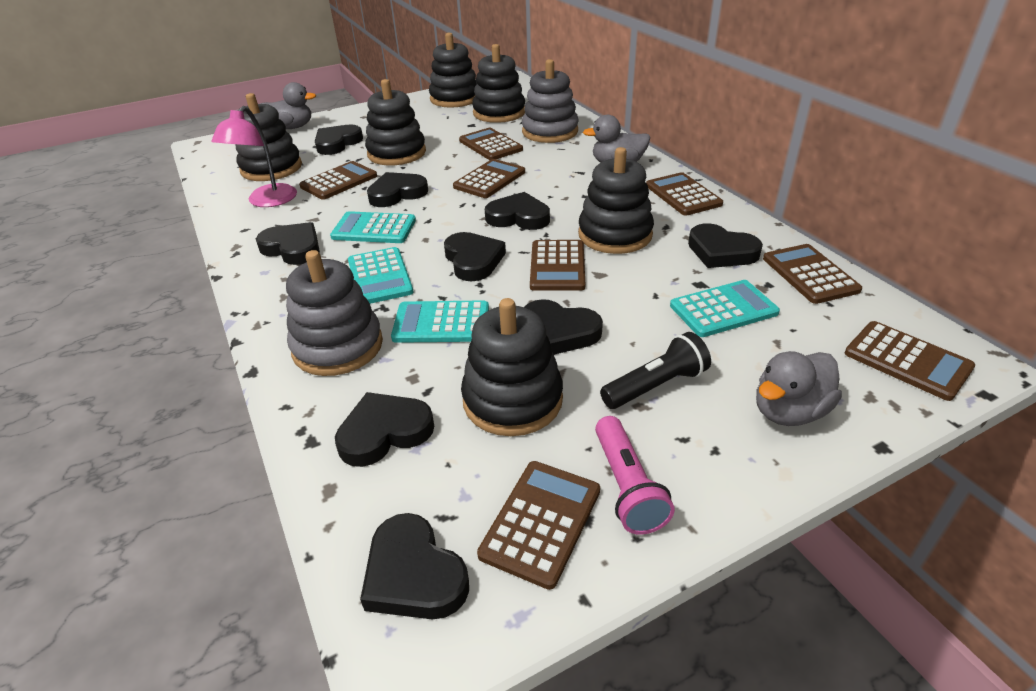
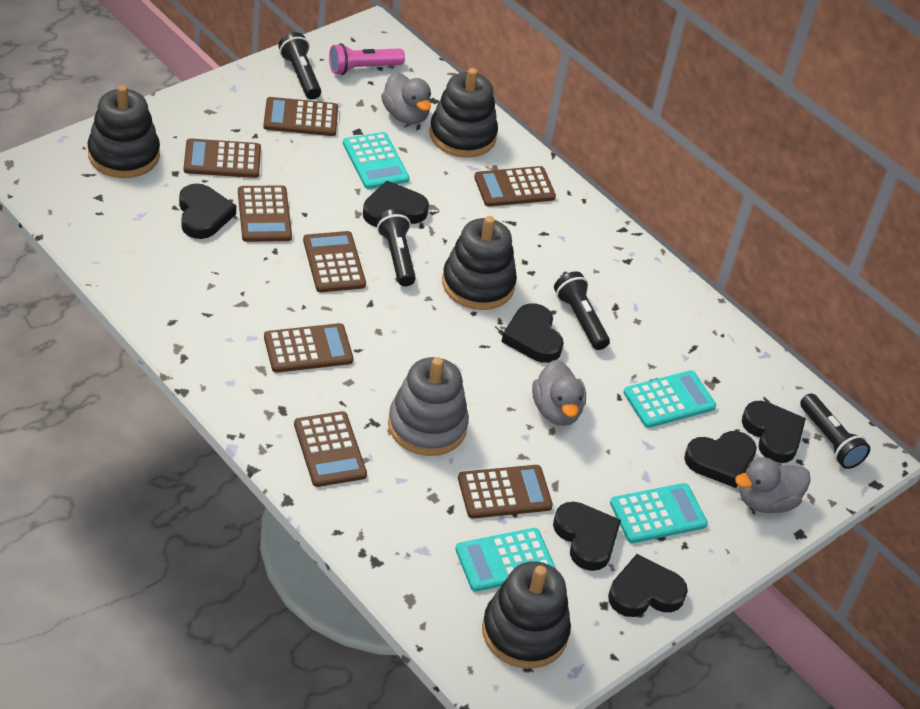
black flashlight: 1 -> 4
black heart: 9 -> 7
black stacking toy: 6 -> 4
grey stacking toy: 2 -> 1
pink lamp: 1 -> 0

